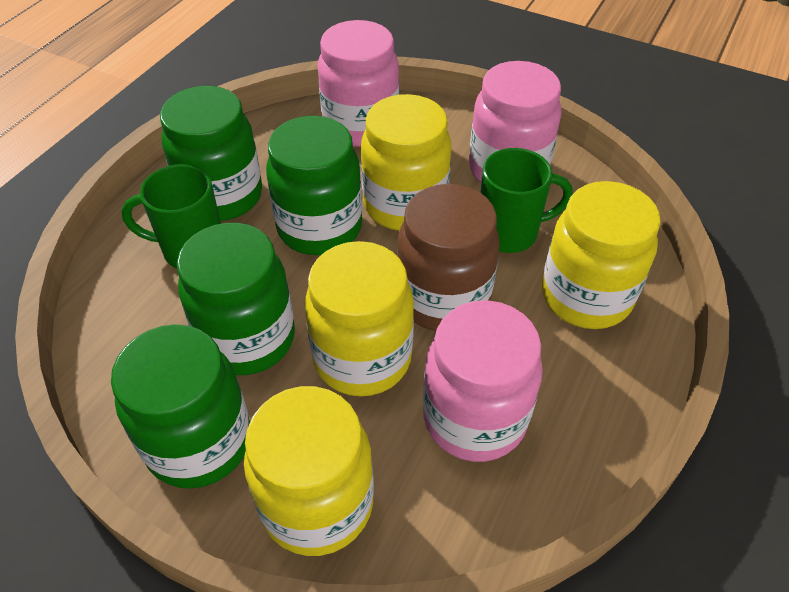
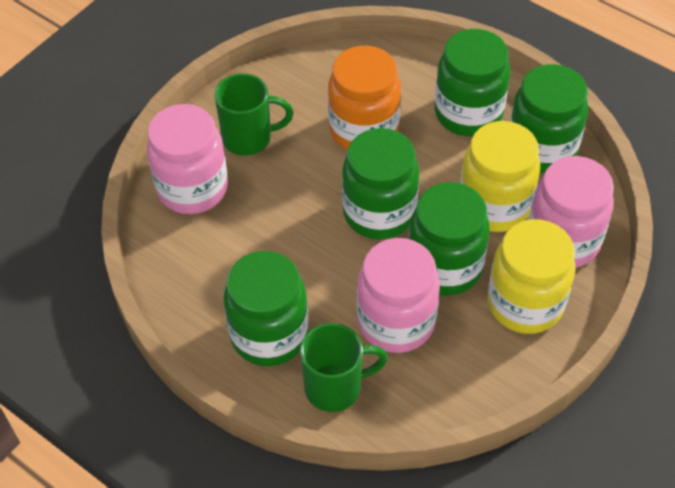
brown jar: 1 -> 0
green jar: 4 -> 5
orange jar: 0 -> 1
yellow jar: 4 -> 2

